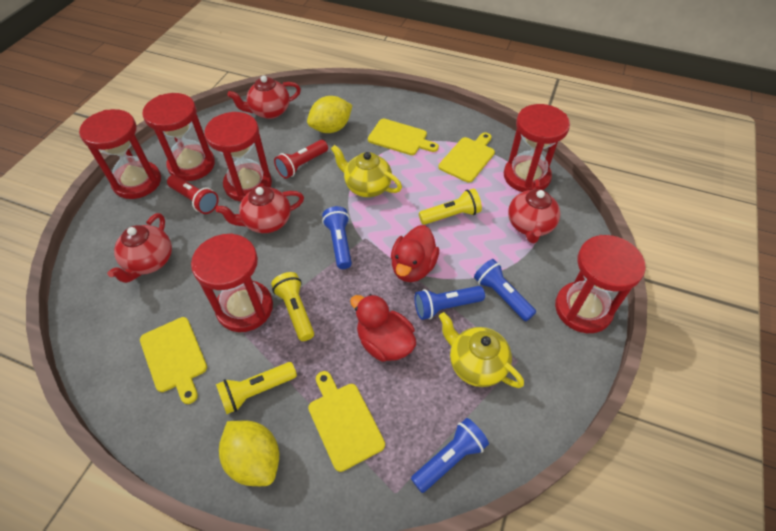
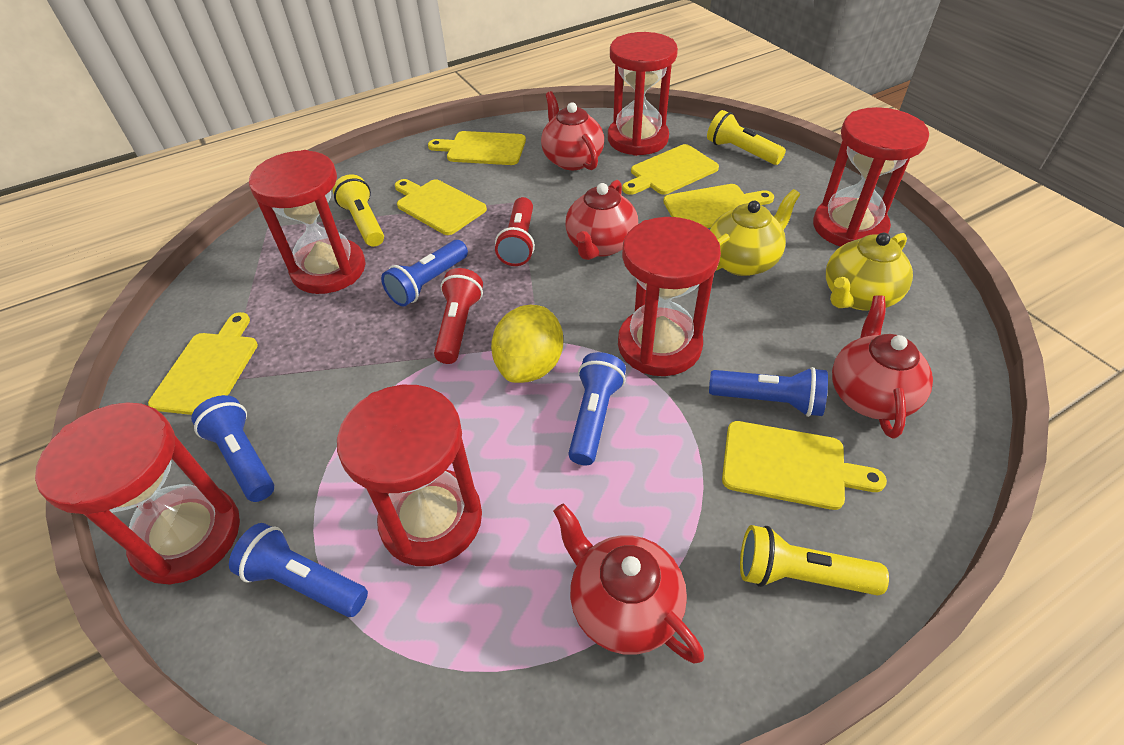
blue flashlight: 4 -> 5
red duck: 2 -> 0
yellow cutting board: 4 -> 6
yellow lemon: 2 -> 1

